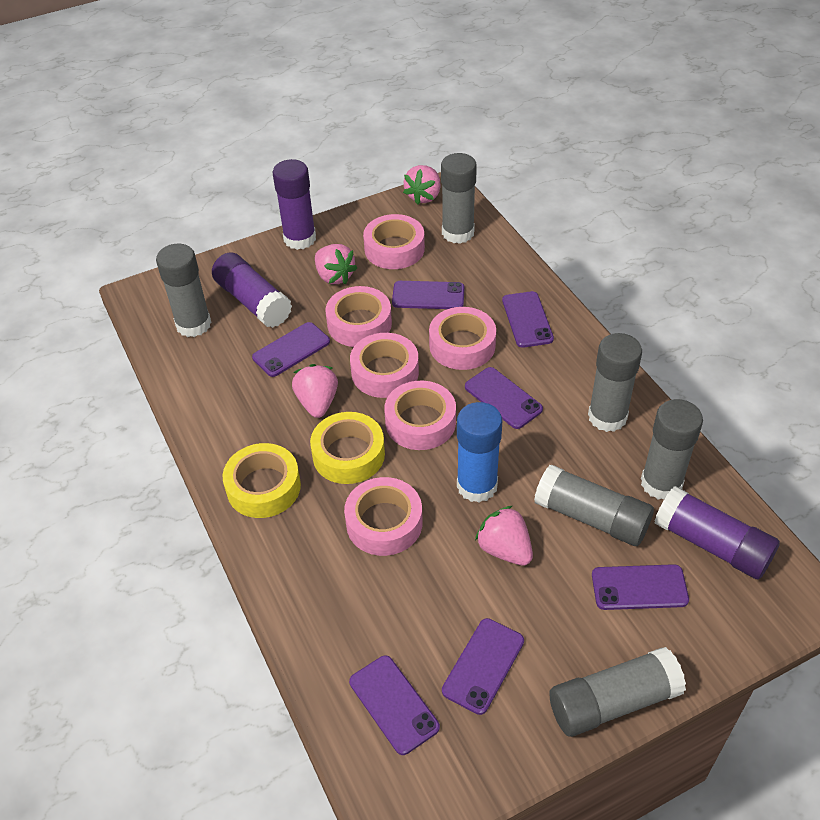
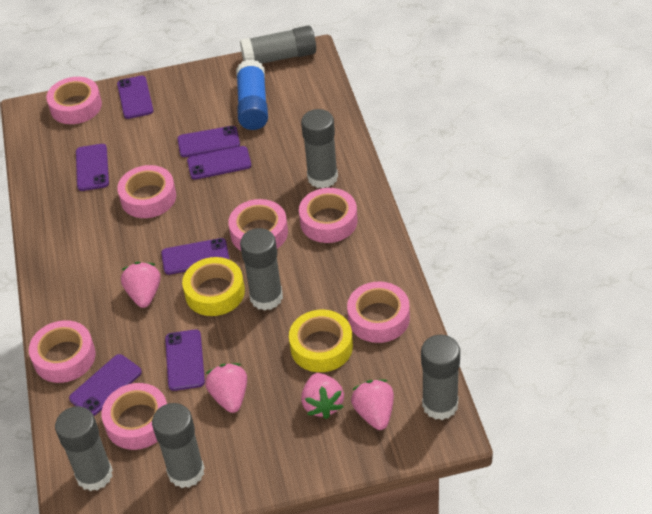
pink tape: 6 -> 7
purple glue stick: 3 -> 0

